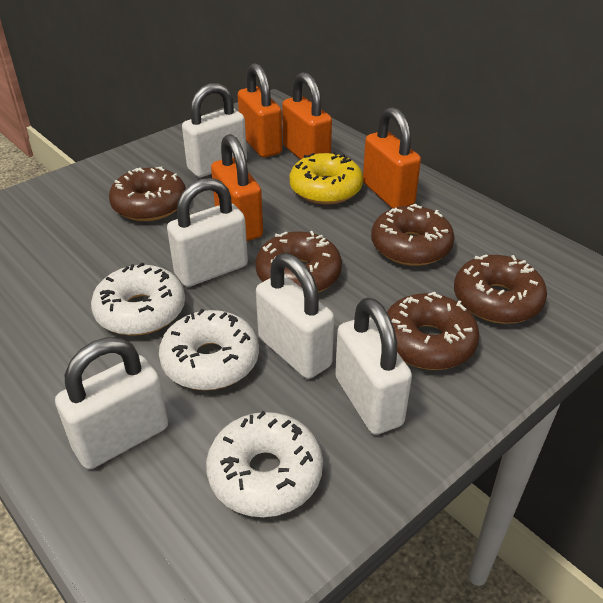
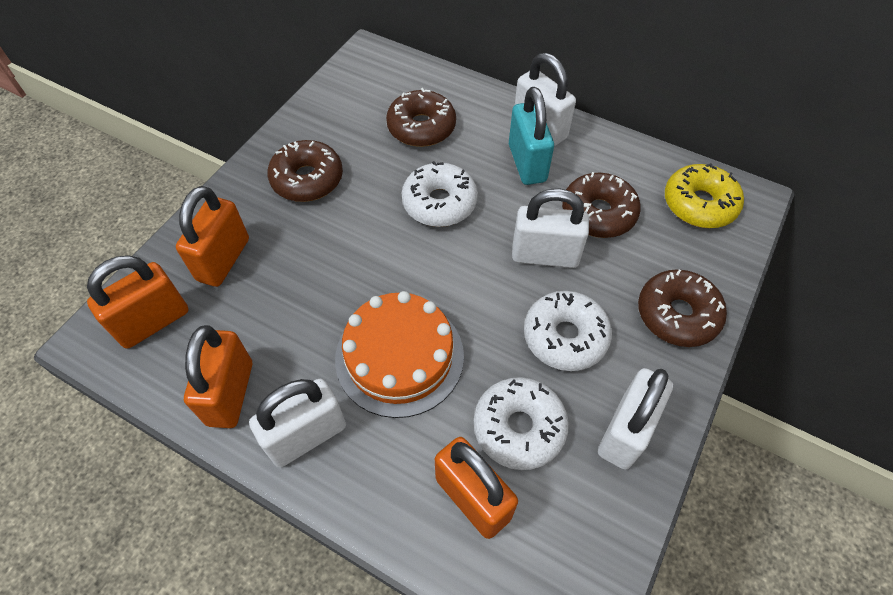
brown donut: 5 -> 4
orange cake: 0 -> 1
turquoise padlock: 0 -> 1
white padlock: 5 -> 4

